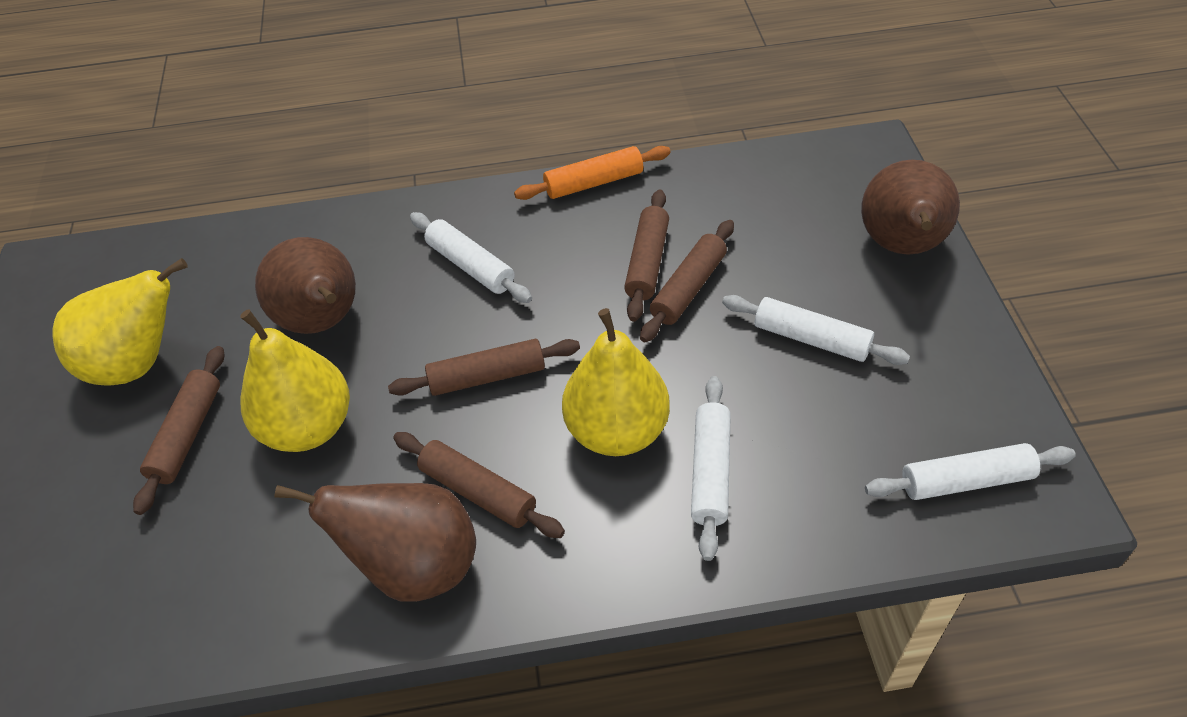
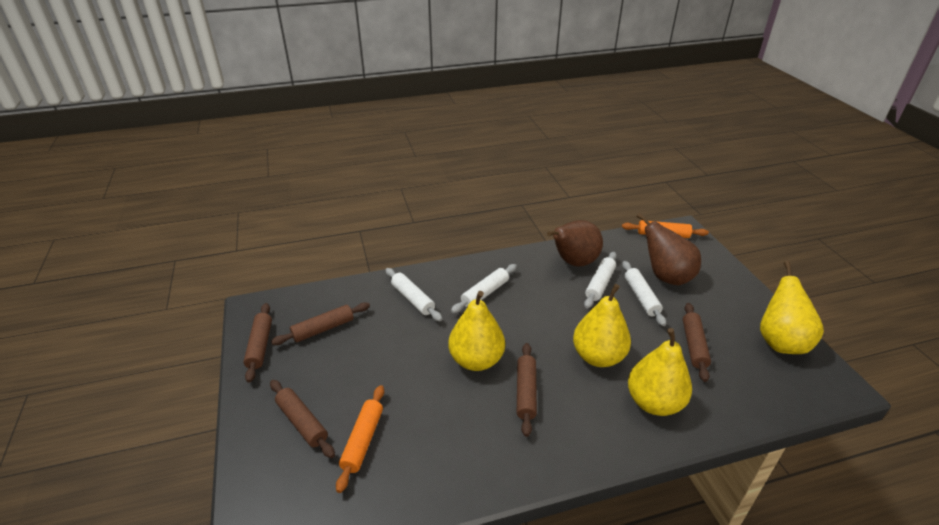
brown pear: 3 -> 2
orange rolling pin: 1 -> 2
yellow pear: 3 -> 4

